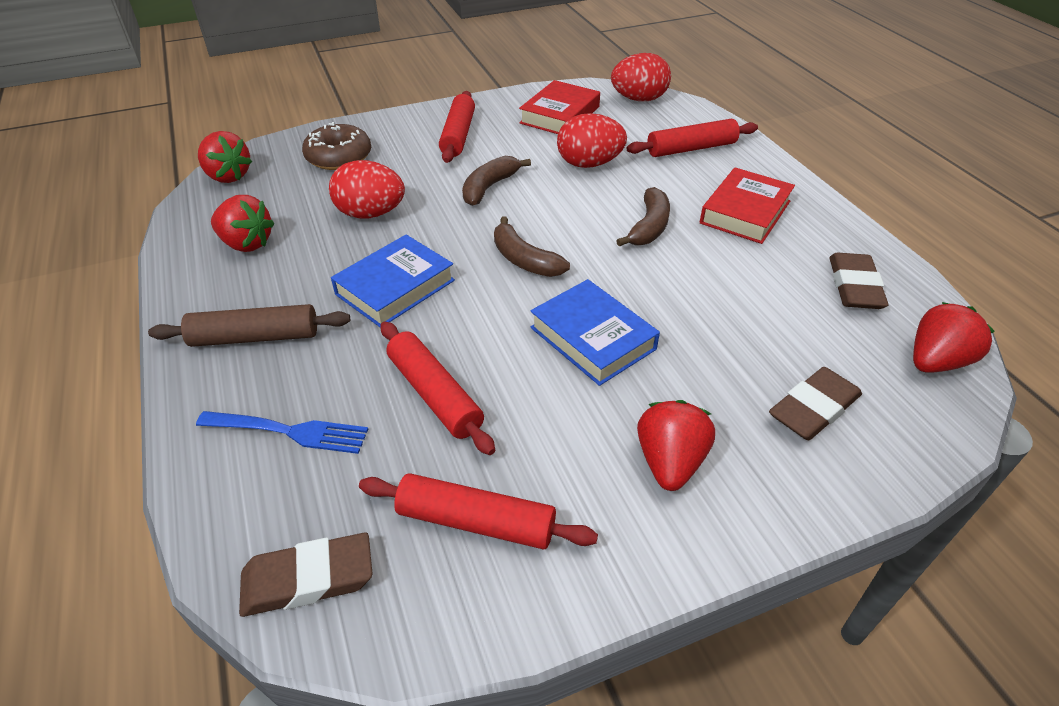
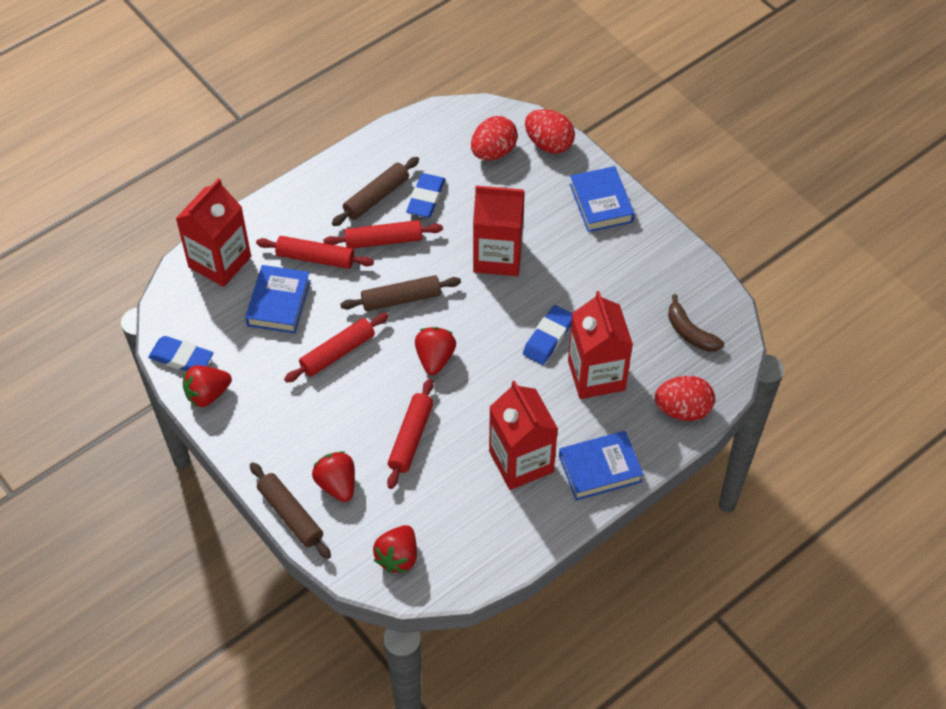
blue book: 2 -> 3
blue eraser: 0 -> 3
blue fork: 1 -> 0
brown banana: 3 -> 1
brown donut: 1 -> 0
brown eraser: 3 -> 0
brown rolling pin: 1 -> 3
red book: 2 -> 0
red carton: 0 -> 4

